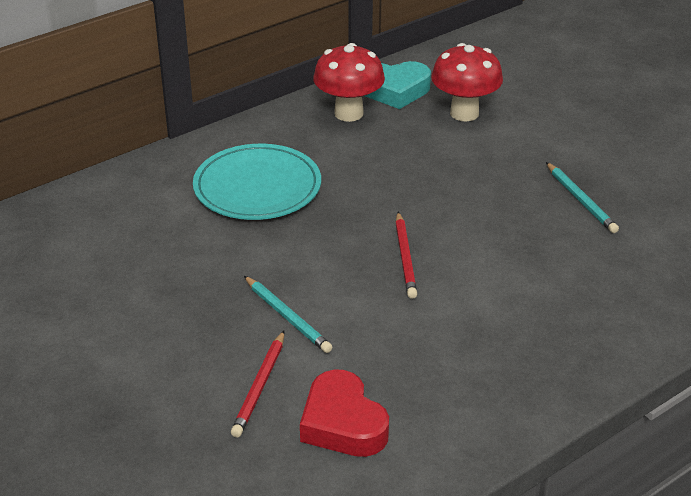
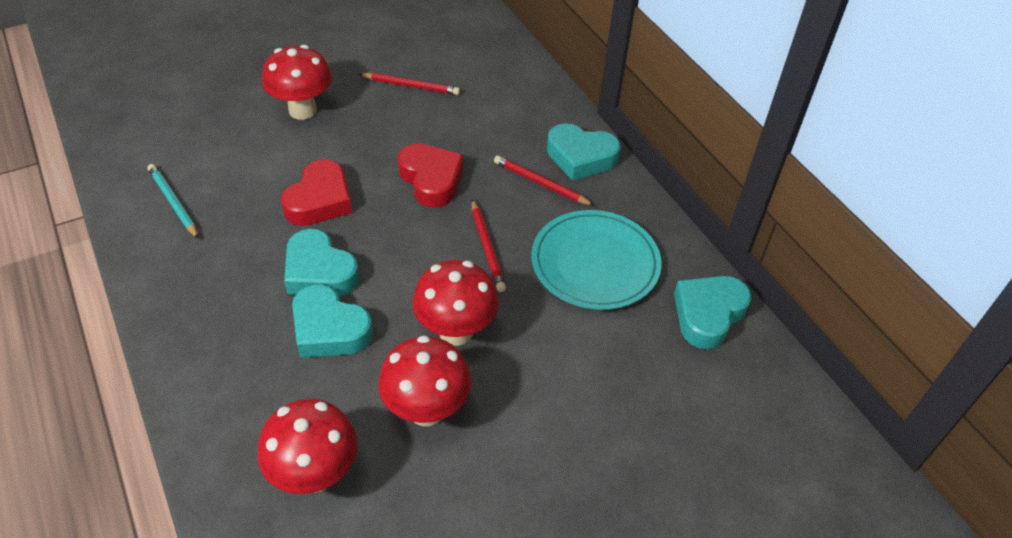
red heart: 1 -> 2
red mushroom: 2 -> 4
red pencil: 2 -> 3
turquoise heart: 1 -> 4
turquoise pencil: 2 -> 1

